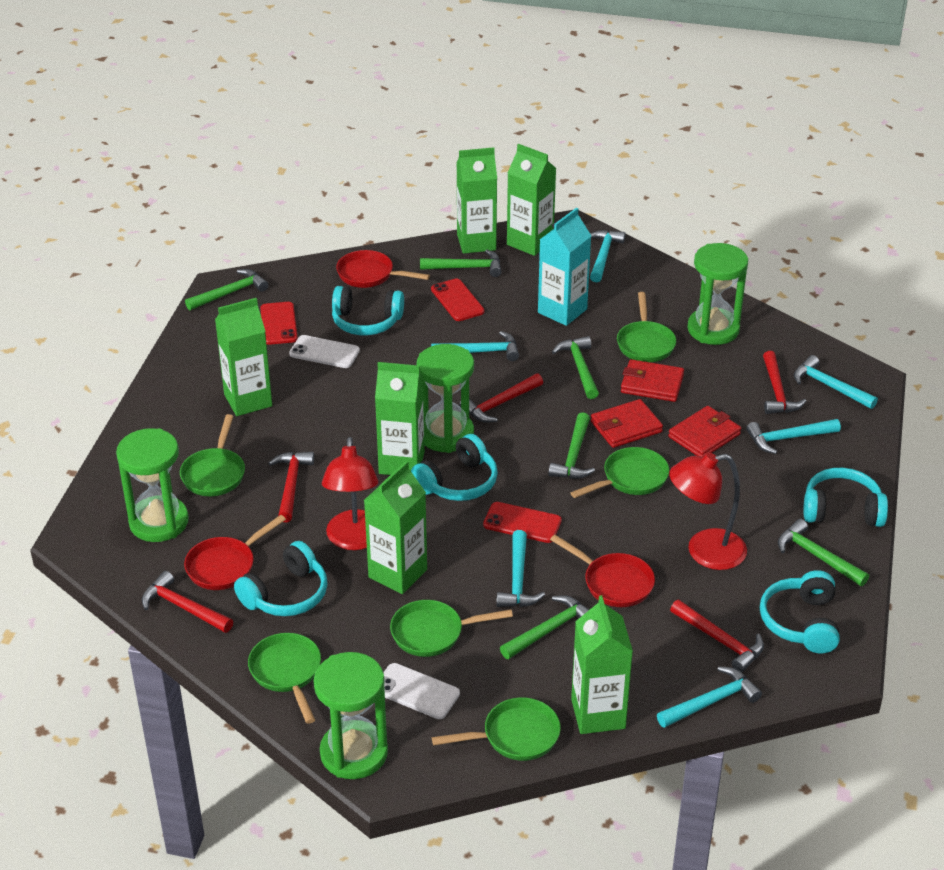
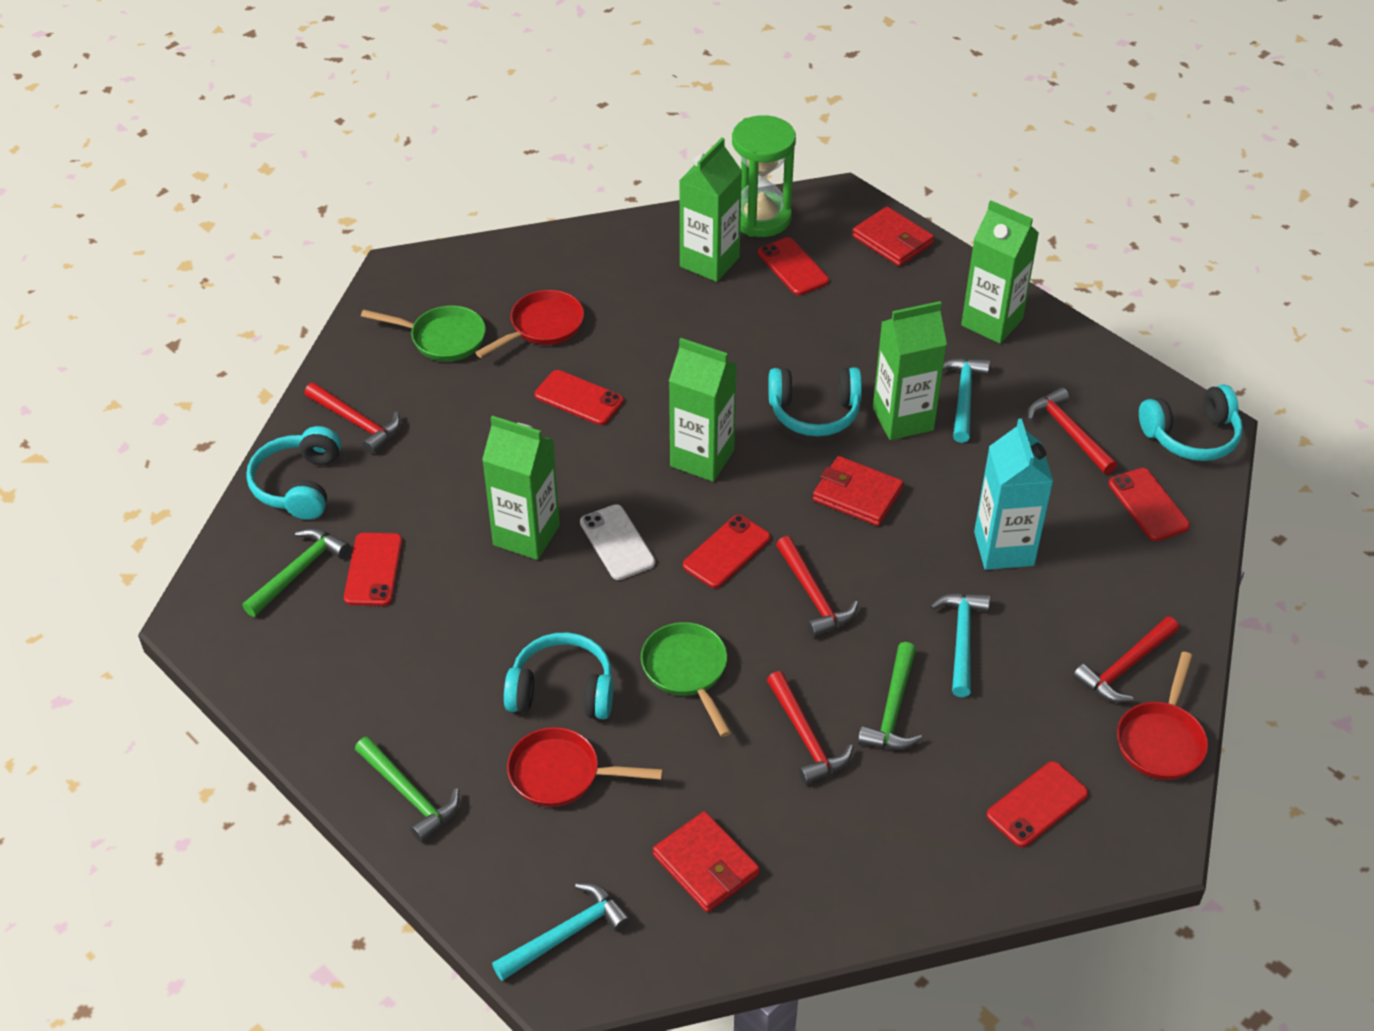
green carton: 6 -> 5
green hammer: 6 -> 3
green hourglass: 4 -> 1
green pan: 6 -> 2
red lamp: 2 -> 0
red phone: 3 -> 6
turquoise hammer: 6 -> 3
turquoise headphones: 5 -> 4
white phone: 2 -> 1

